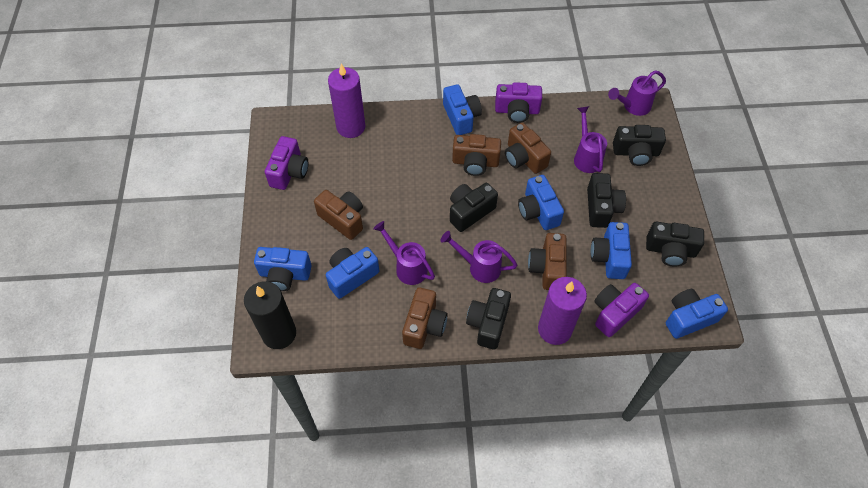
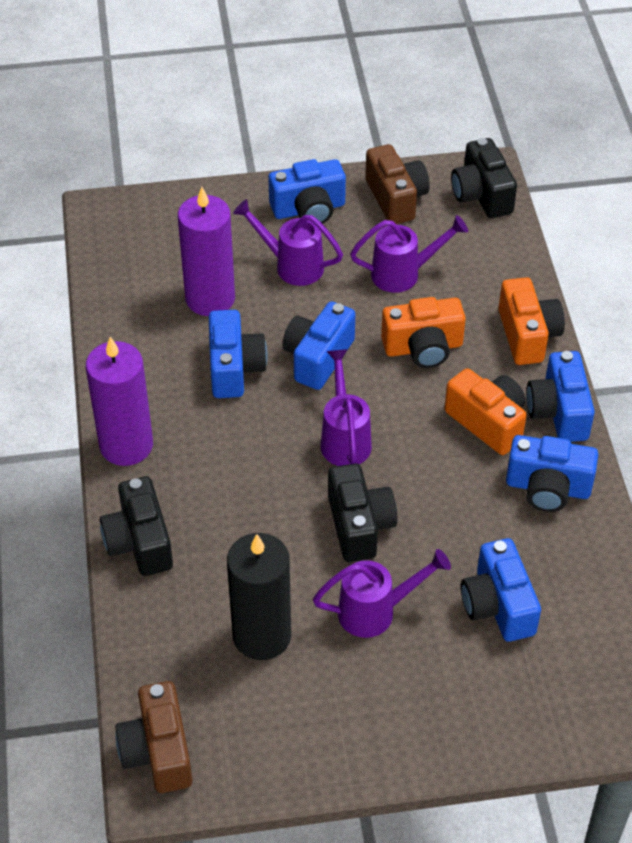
black camera: 5 -> 3
brown camera: 5 -> 2
orange camera: 0 -> 3
purple camera: 3 -> 0

